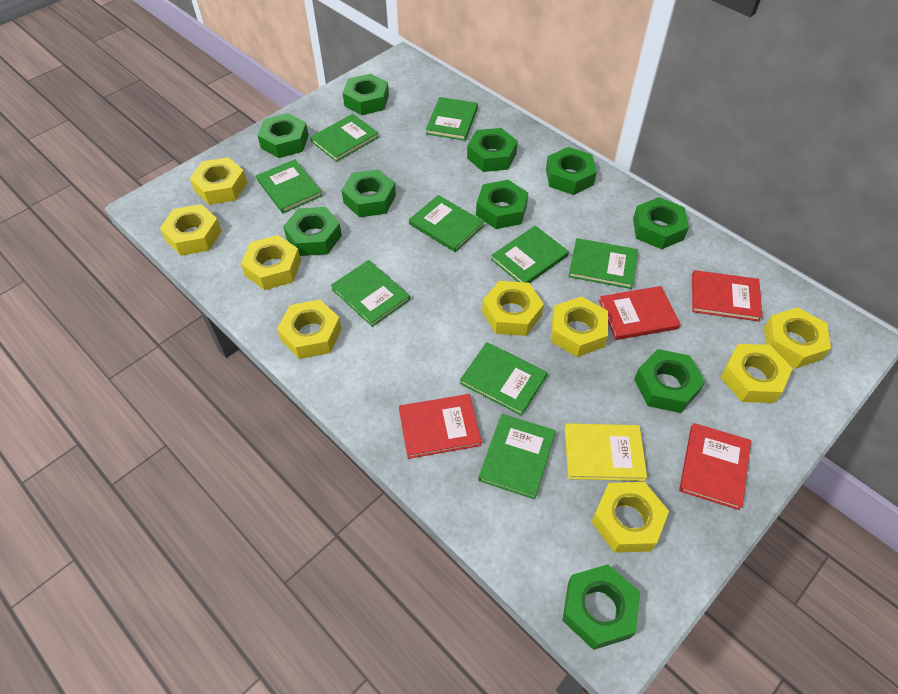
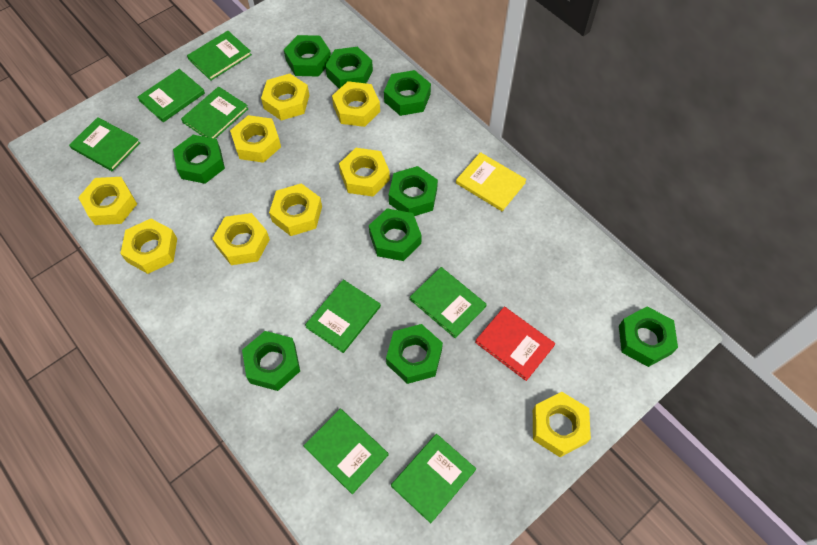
green book: 9 -> 8
green nut: 10 -> 9
red book: 4 -> 1

